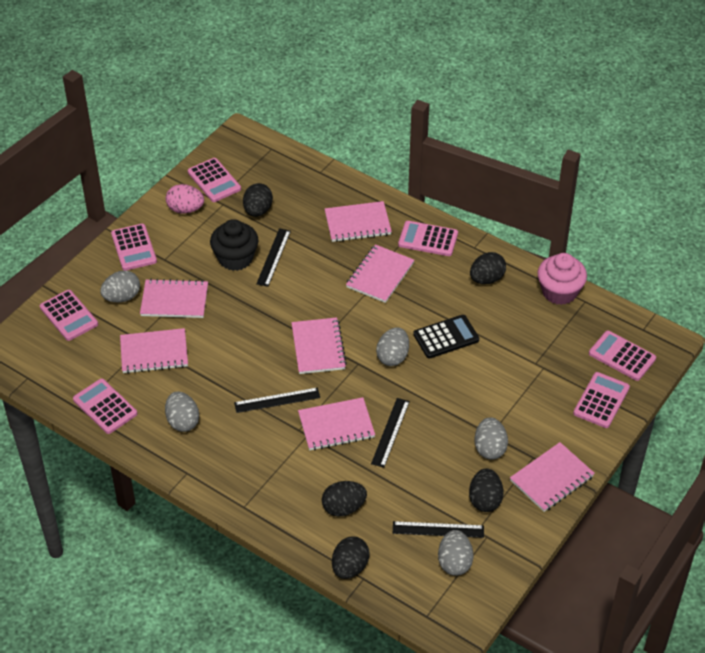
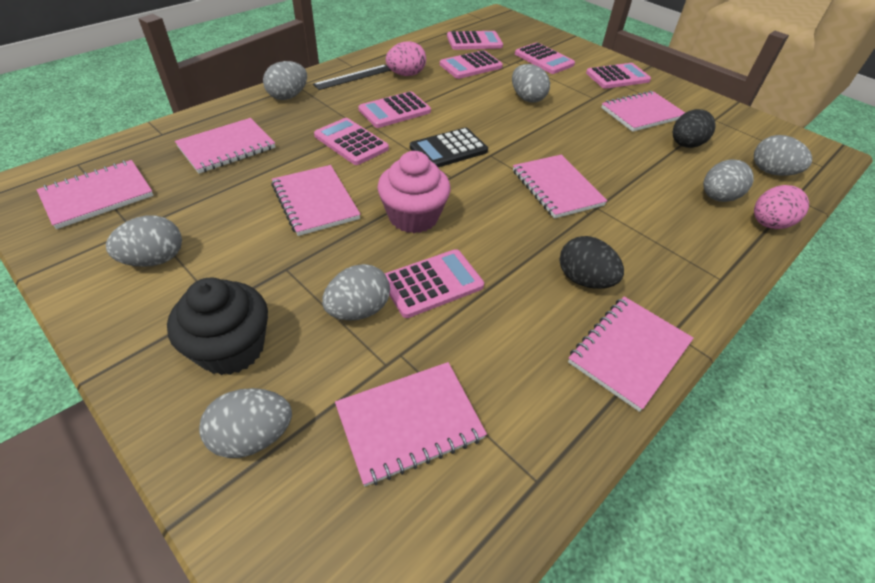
black egg: 5 -> 2
black ruler: 4 -> 1
grey egg: 5 -> 7
pink egg: 1 -> 2

